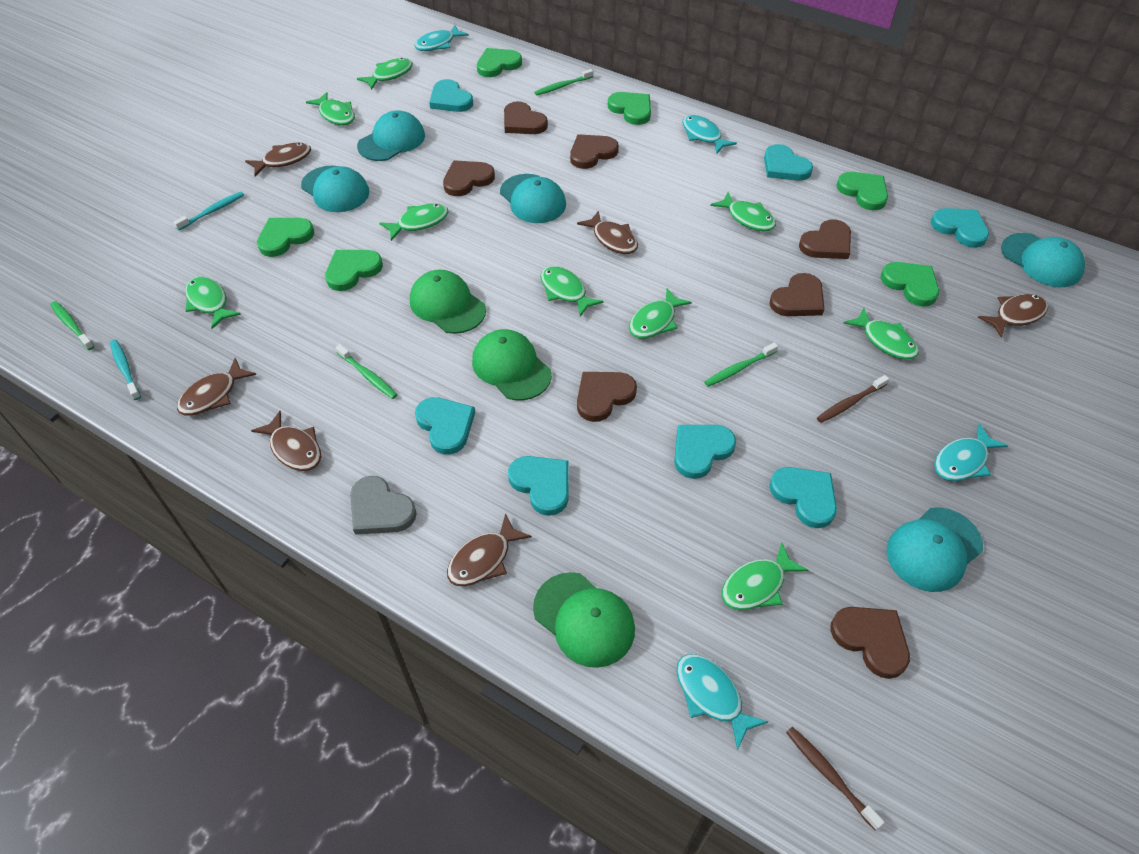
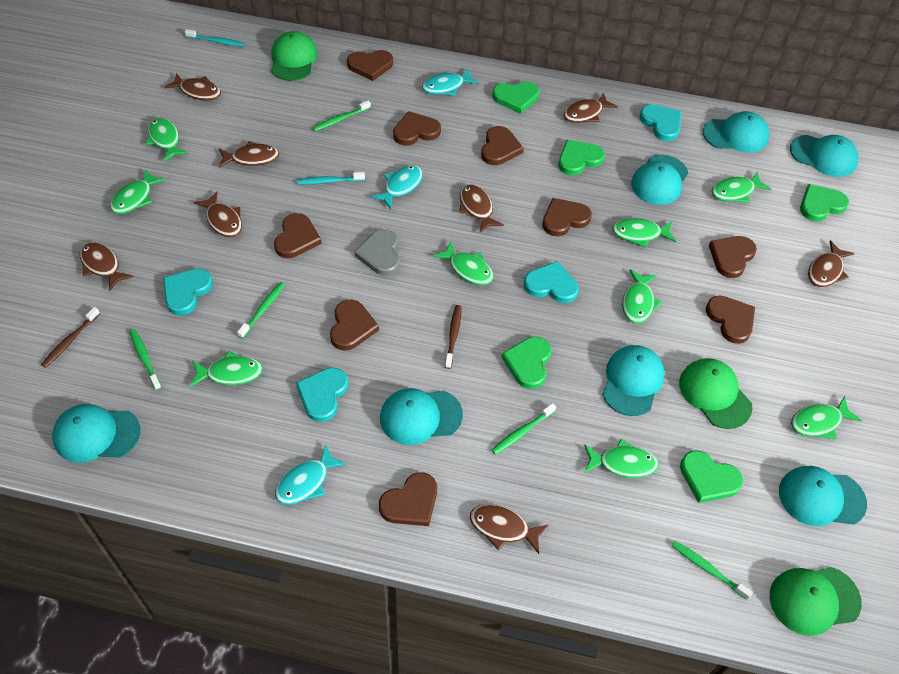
brown fish: 6 -> 8
brown heart: 7 -> 9
green heart: 6 -> 5
green toothbrush: 4 -> 5
turquoise cap: 5 -> 7
turquoise fish: 4 -> 3
turquoise heart: 7 -> 4

